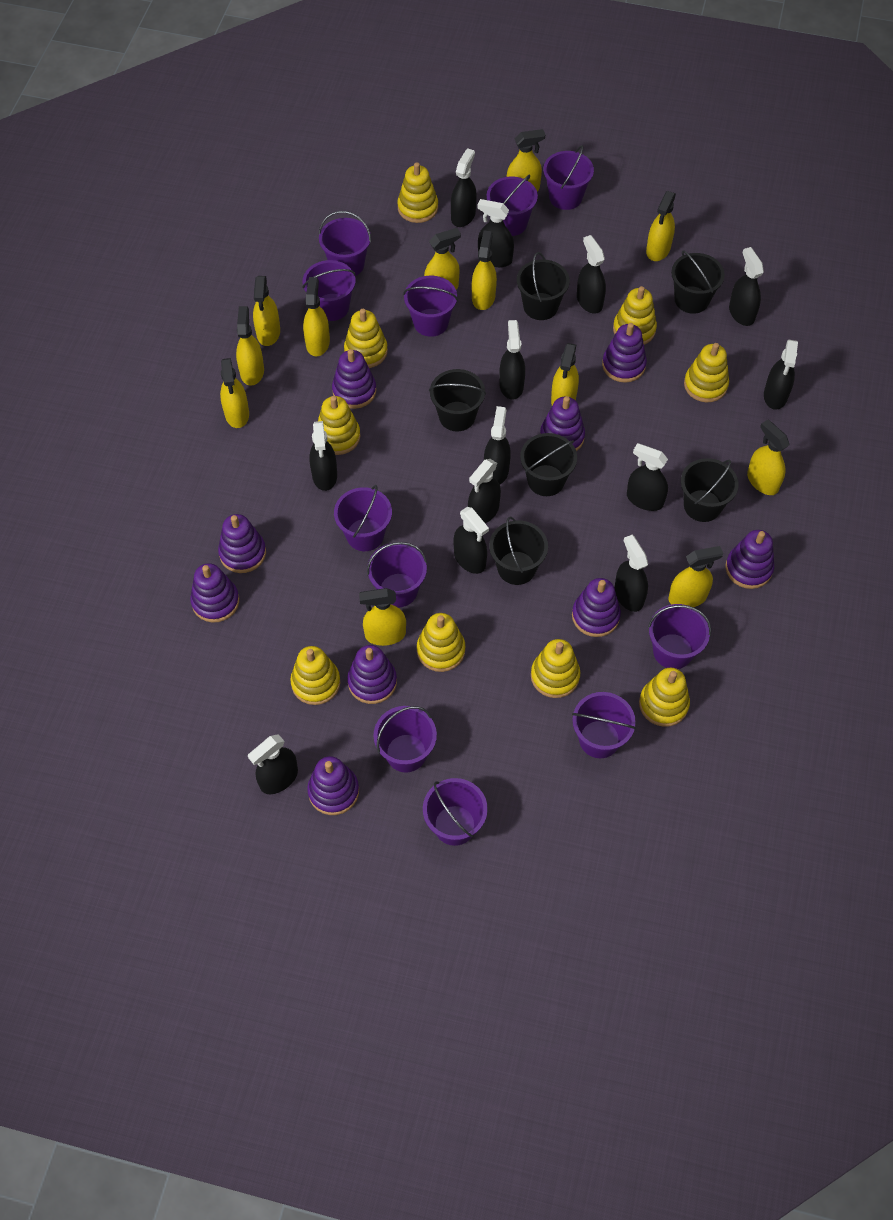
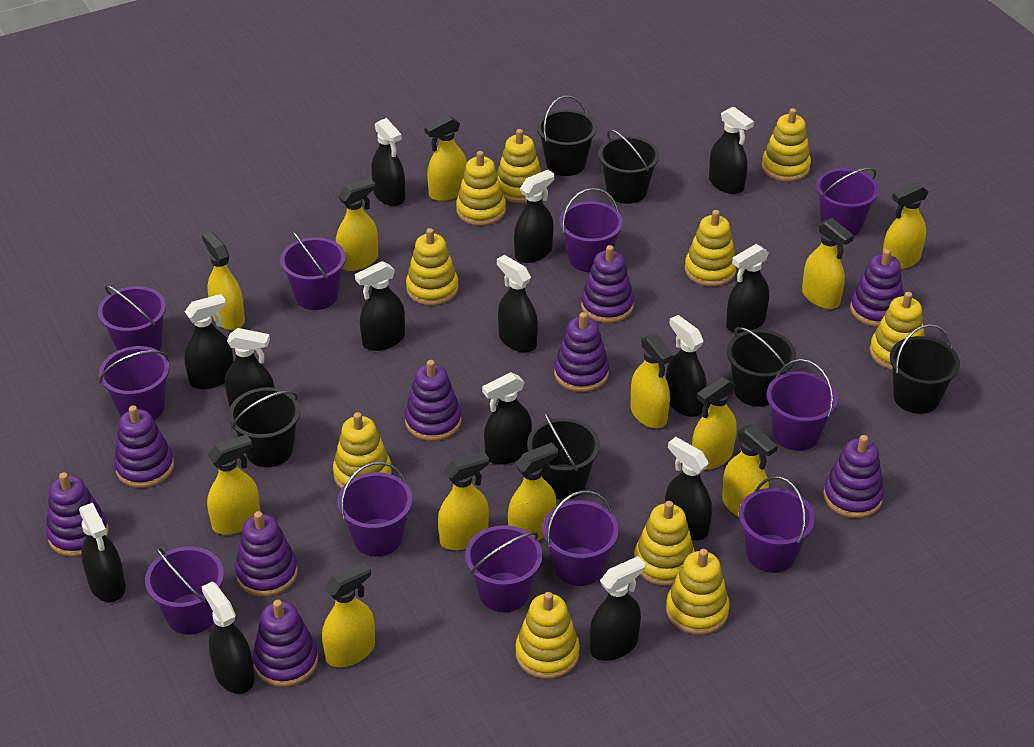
black spray bottle: 13 -> 14
yellow stacking toy: 9 -> 10

